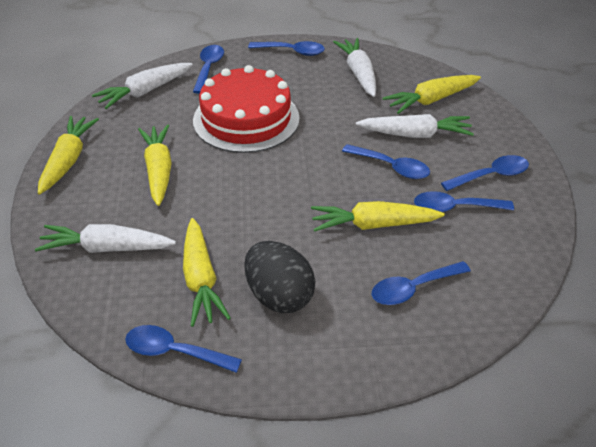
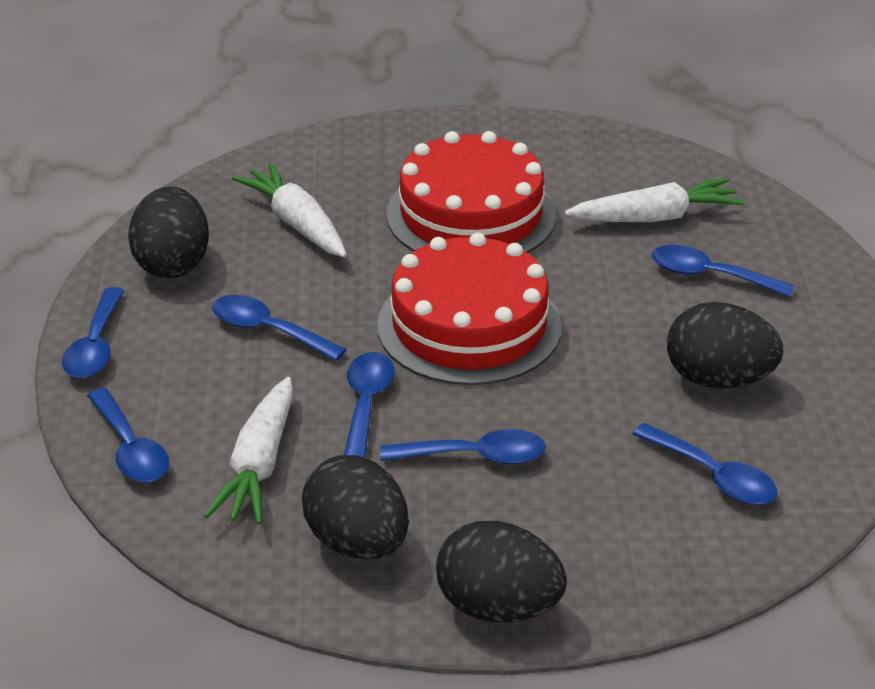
black egg: 1 -> 4
red cake: 1 -> 2
white carrot: 4 -> 3
yellow carrot: 5 -> 0

